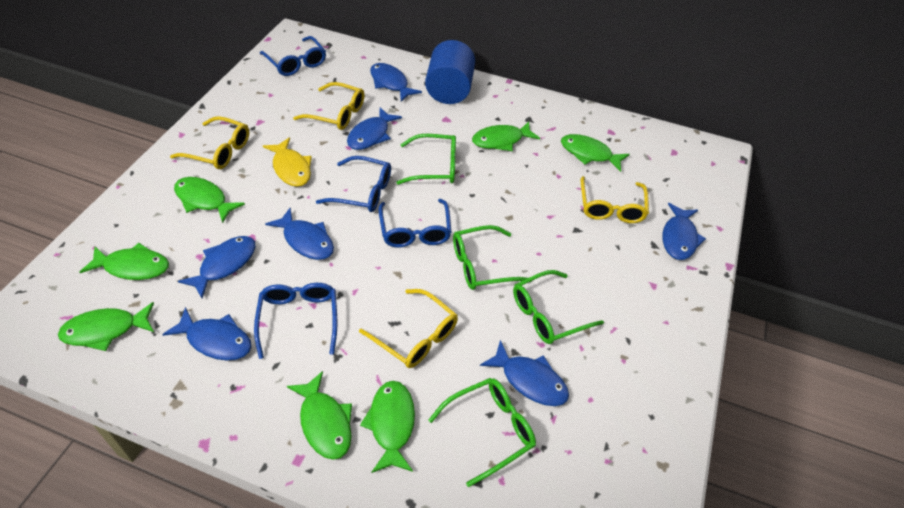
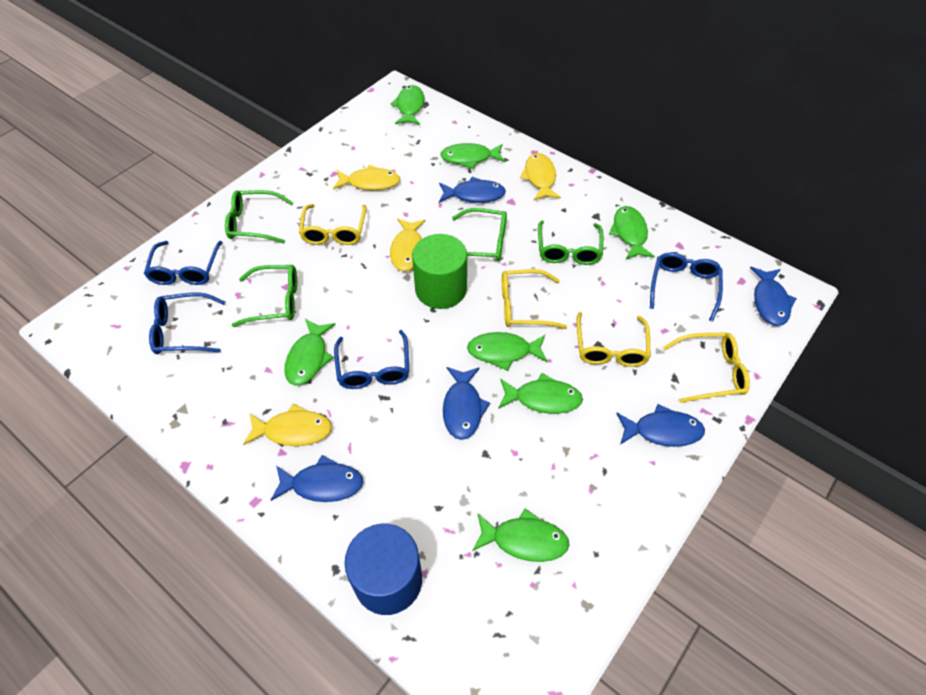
blue fish: 7 -> 5
green cylinder: 0 -> 1
yellow fish: 1 -> 4

